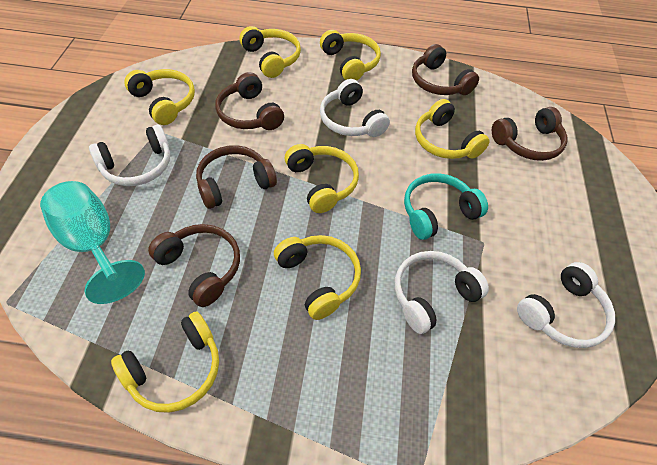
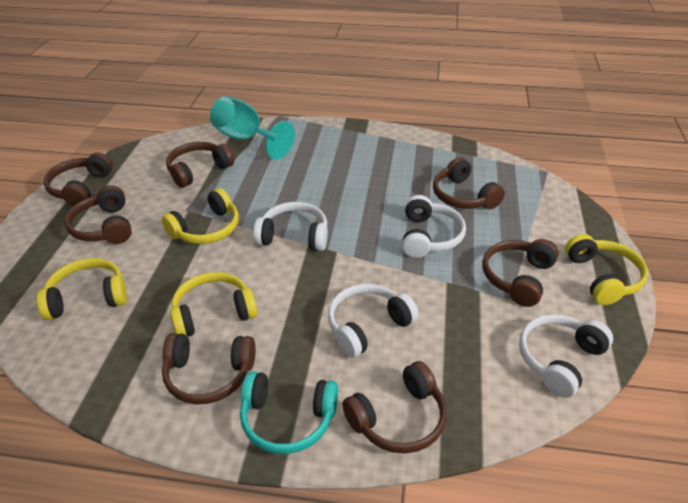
brown headphones: 5 -> 7
yellow headphones: 7 -> 4

